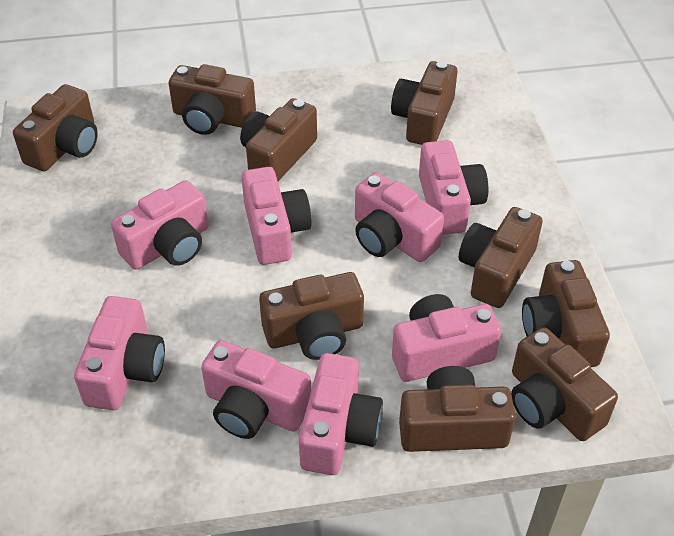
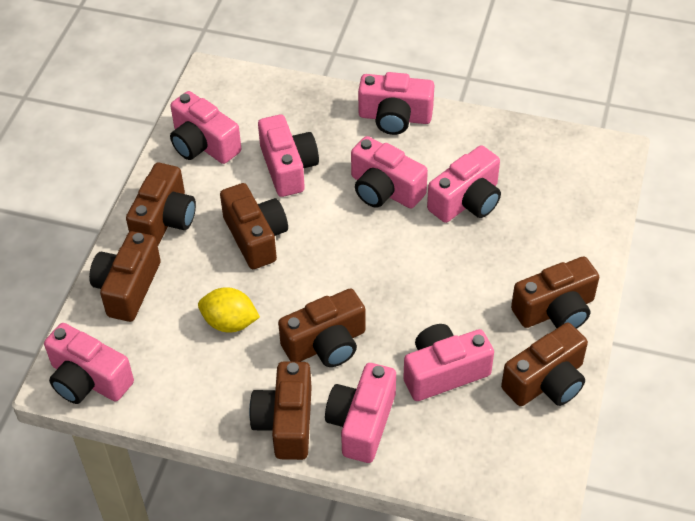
brown camera: 9 -> 7
yellow lemon: 0 -> 1

